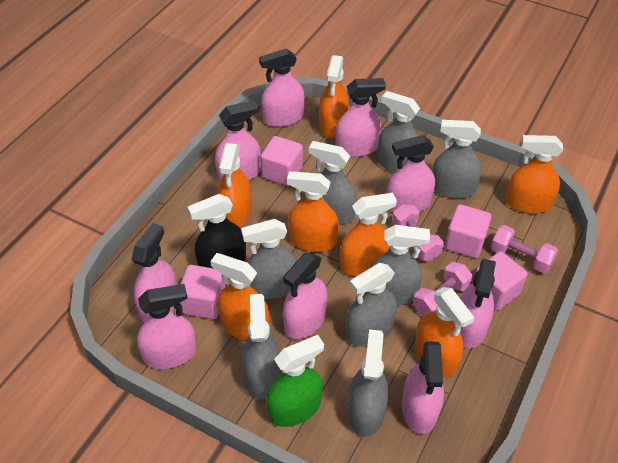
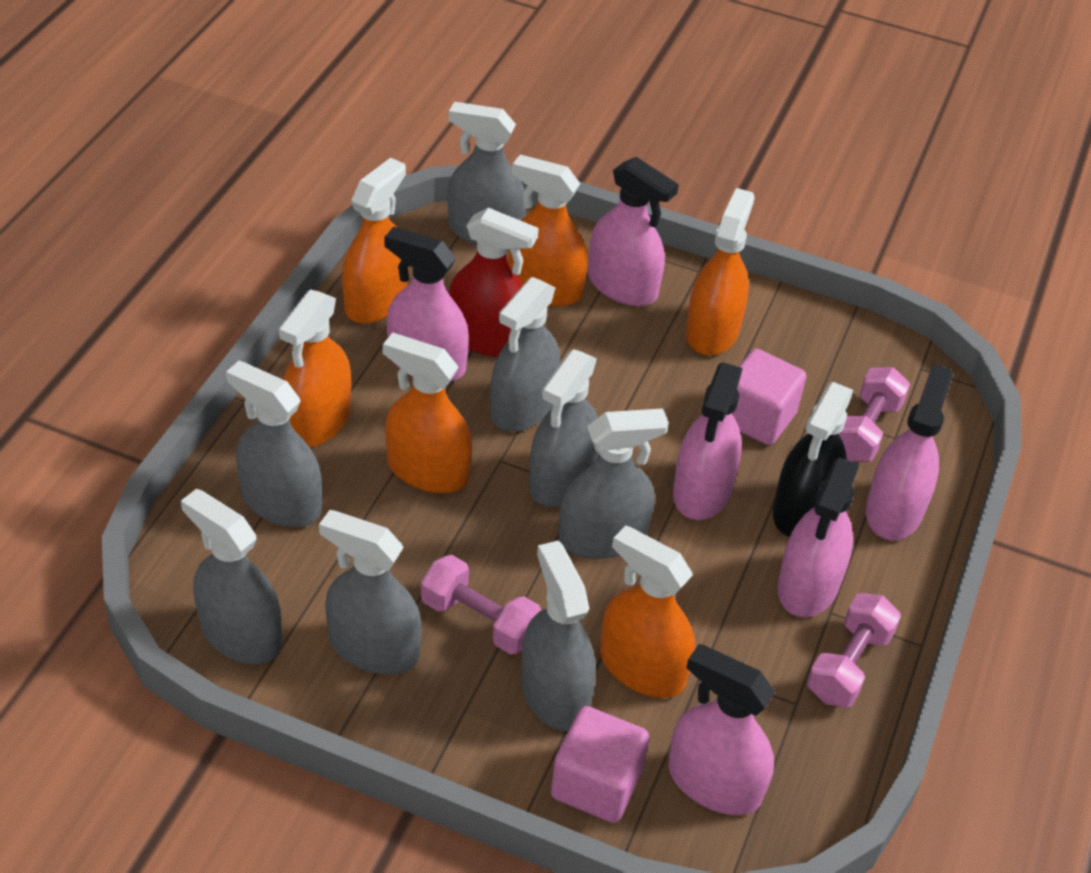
green spray bottle: 1 -> 0
orange spray bottle: 7 -> 6
pink cube: 4 -> 2
pink spray bottle: 9 -> 6
red spray bottle: 0 -> 1

